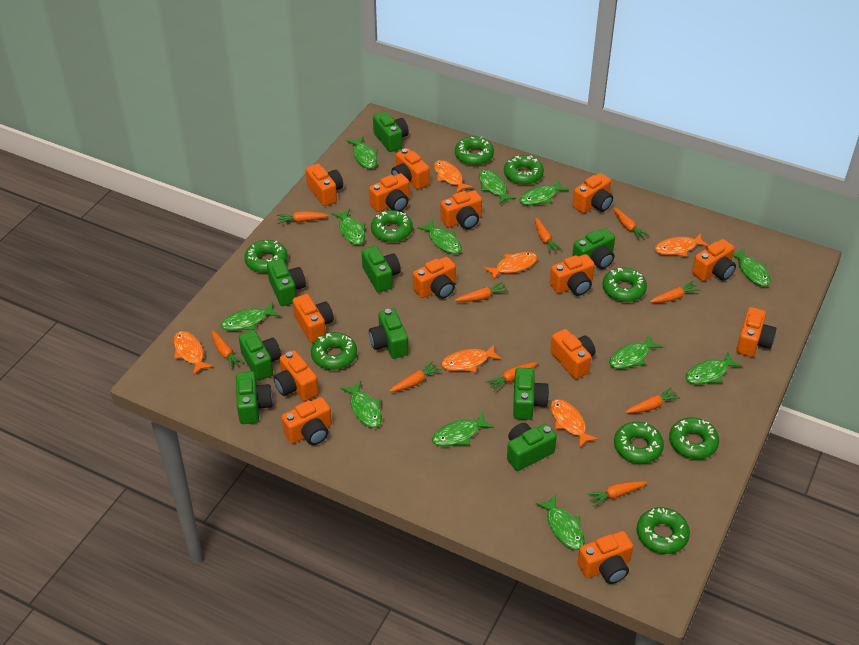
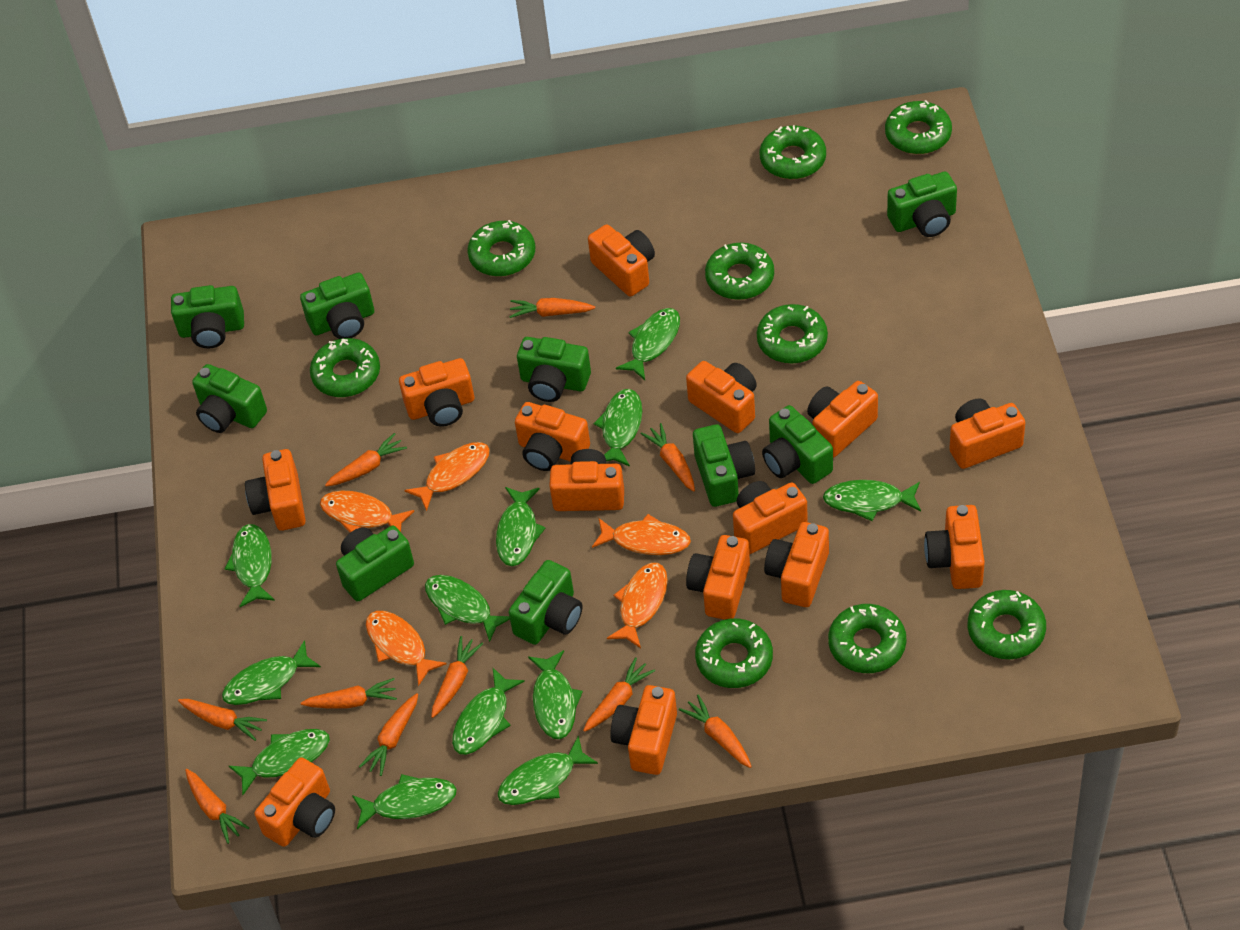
orange fish: 6 -> 5

